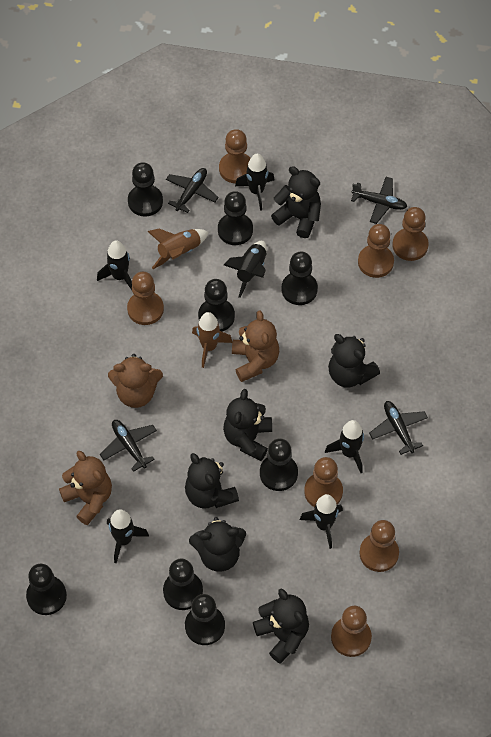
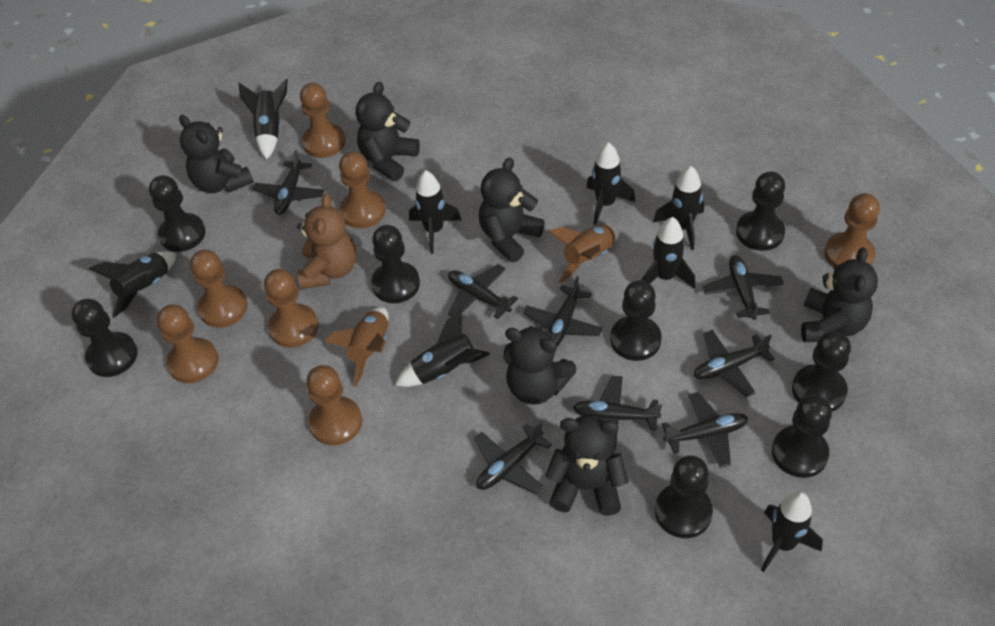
black plane: 4 -> 8
black rocket: 6 -> 8
brown teddy bear: 3 -> 1

